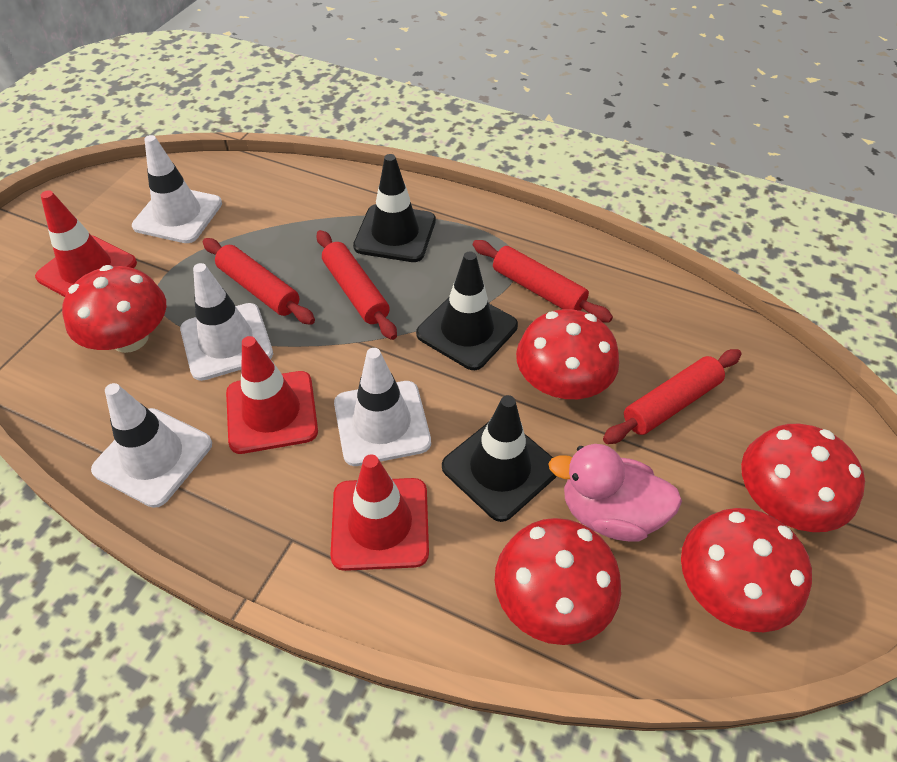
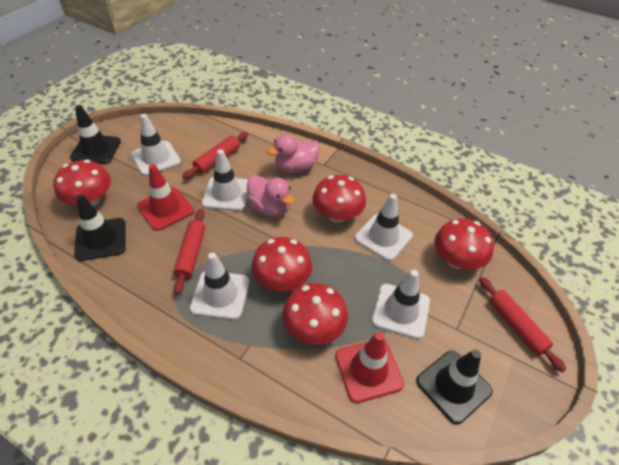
pink duck: 1 -> 2
red rolling pin: 4 -> 3
red traffic cone: 3 -> 2
white traffic cone: 4 -> 5

